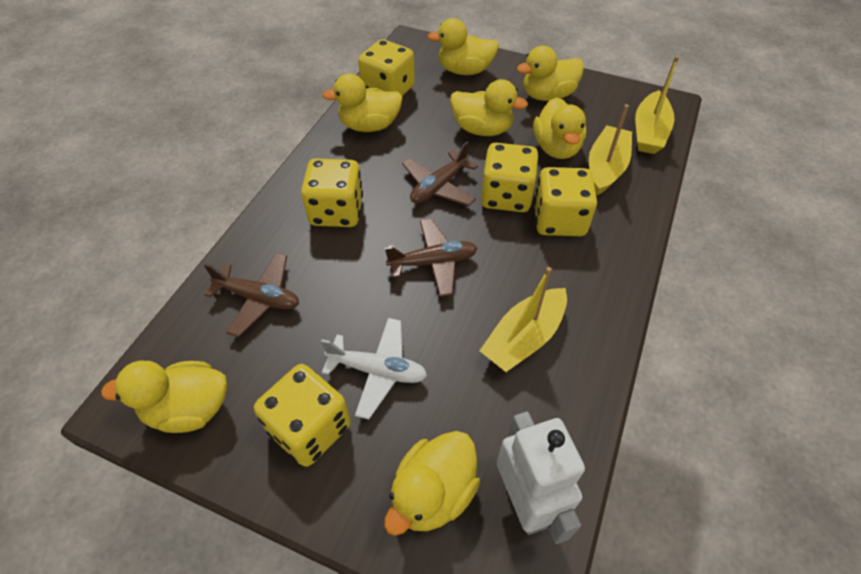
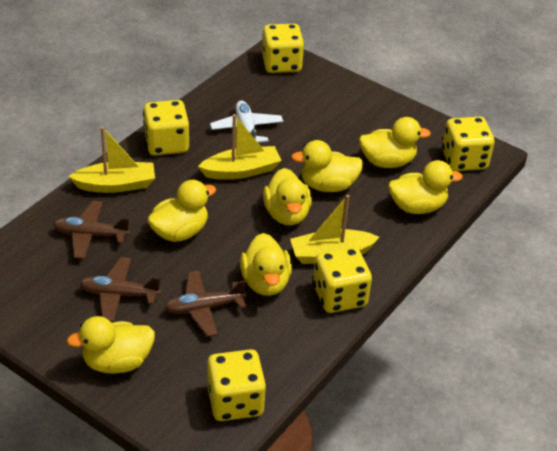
white robot: 1 -> 0

